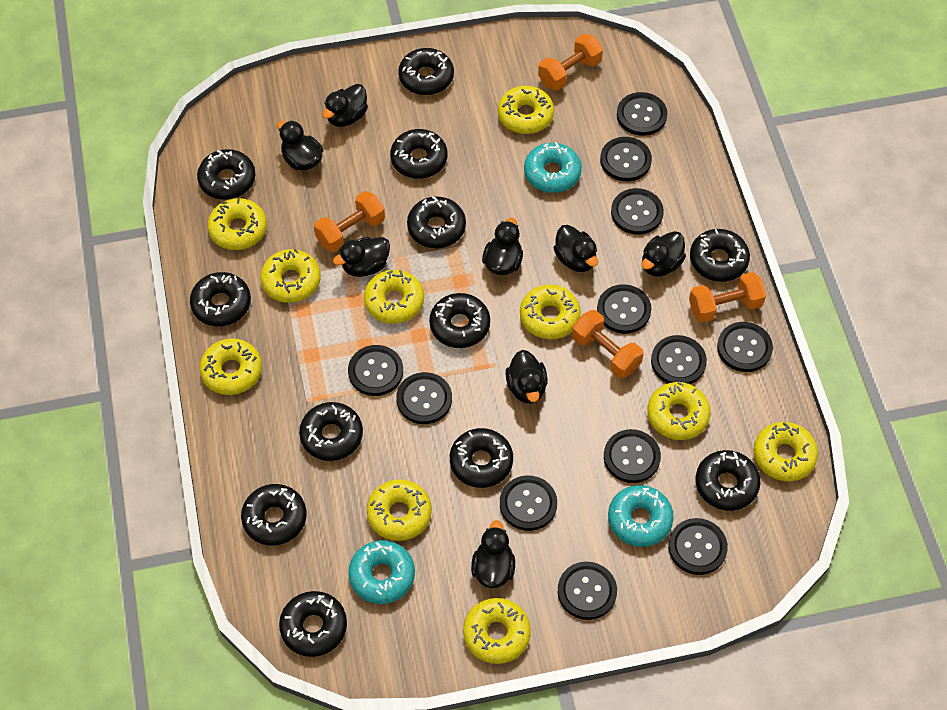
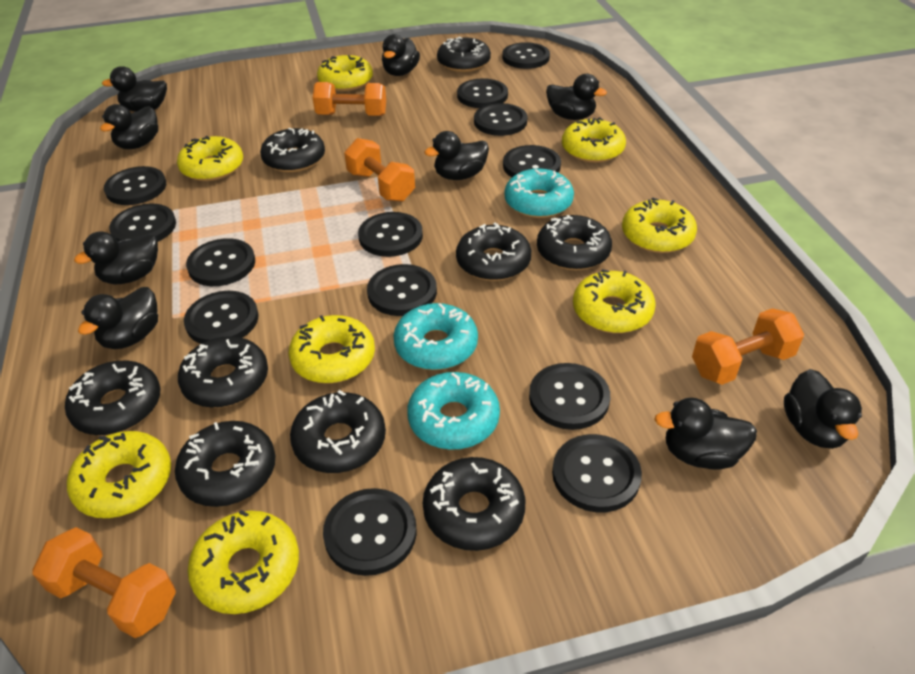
black button: 12 -> 13
black donut: 12 -> 9
black duck: 8 -> 9
yellow donut: 10 -> 8

